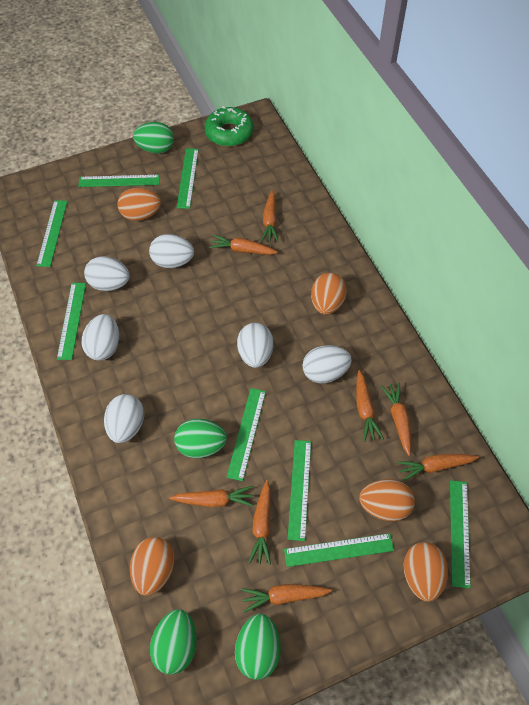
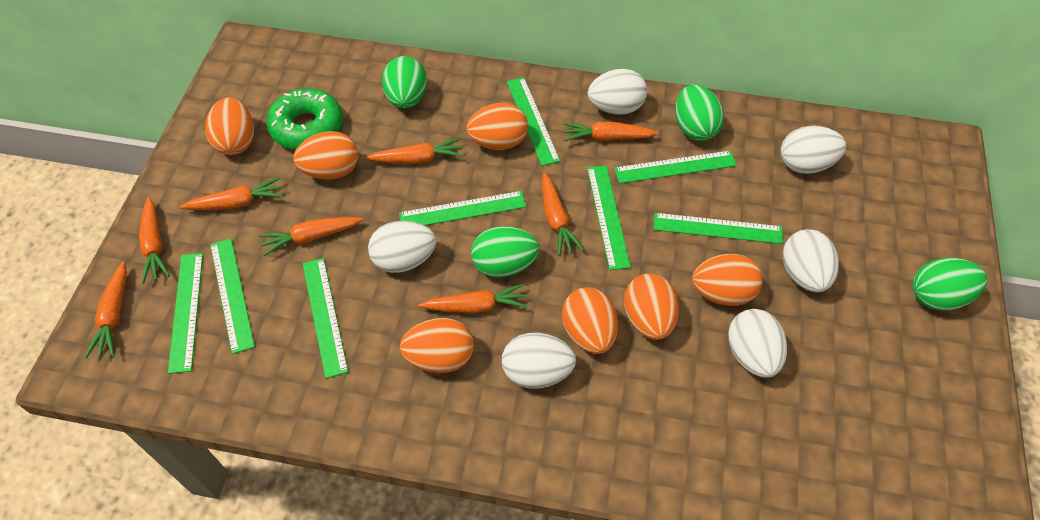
orange egg: 5 -> 7

